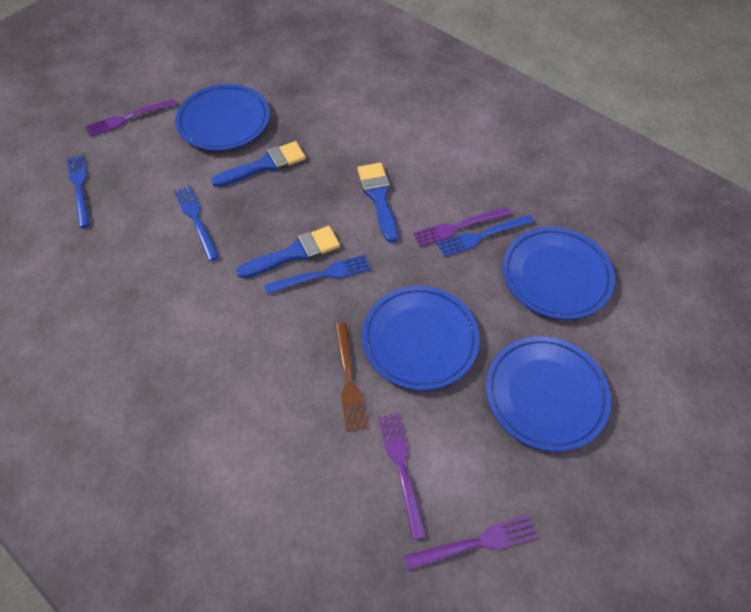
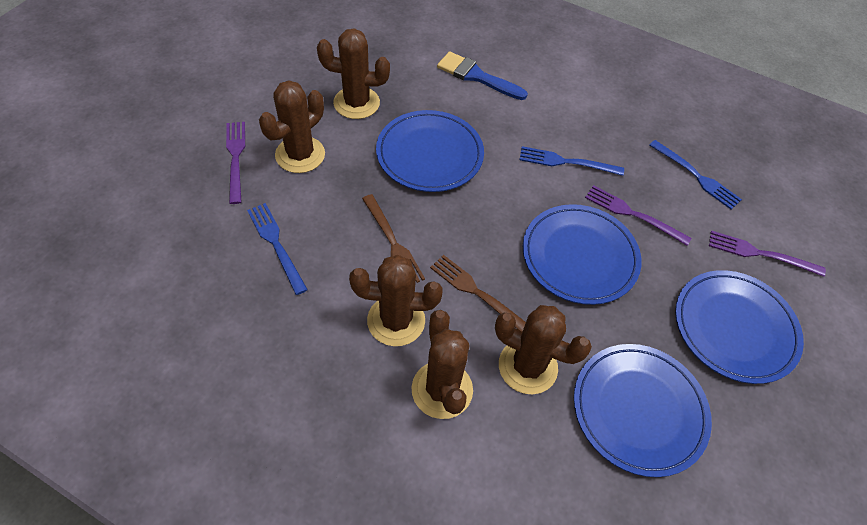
blue brush: 3 -> 1
blue fork: 4 -> 3
brown cactus: 0 -> 5
brown fork: 1 -> 2
purple fork: 4 -> 3

